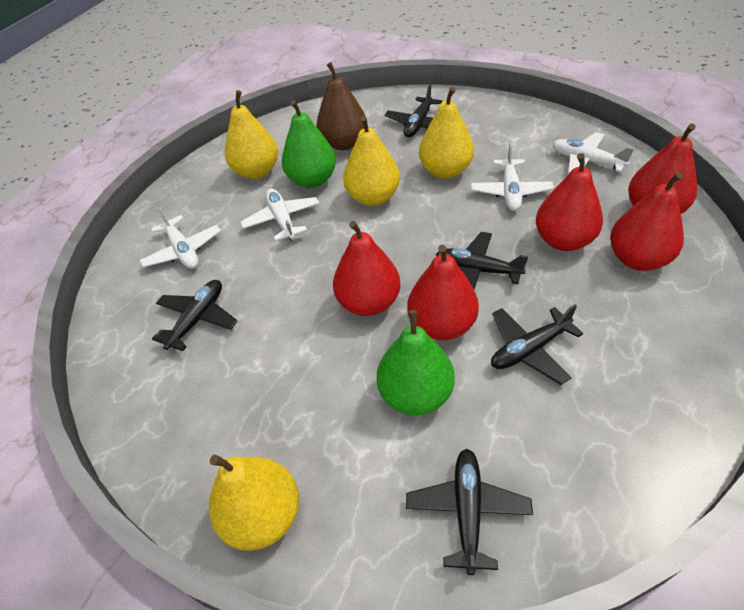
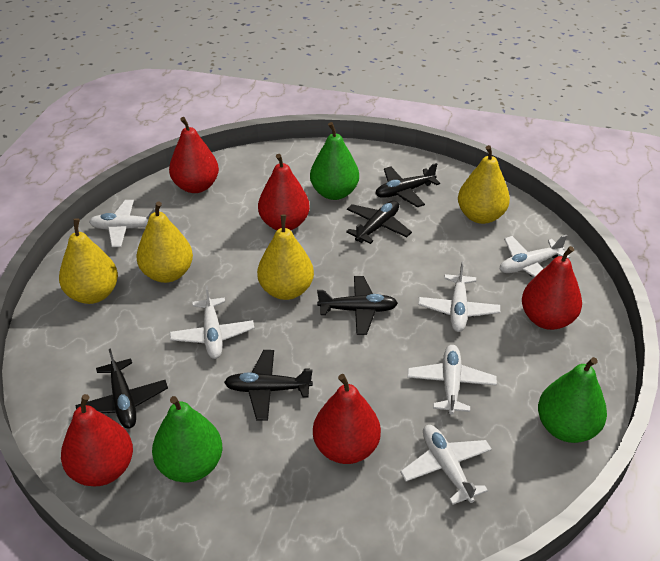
brown pear: 1 -> 0
green pear: 2 -> 3
white plane: 4 -> 6

